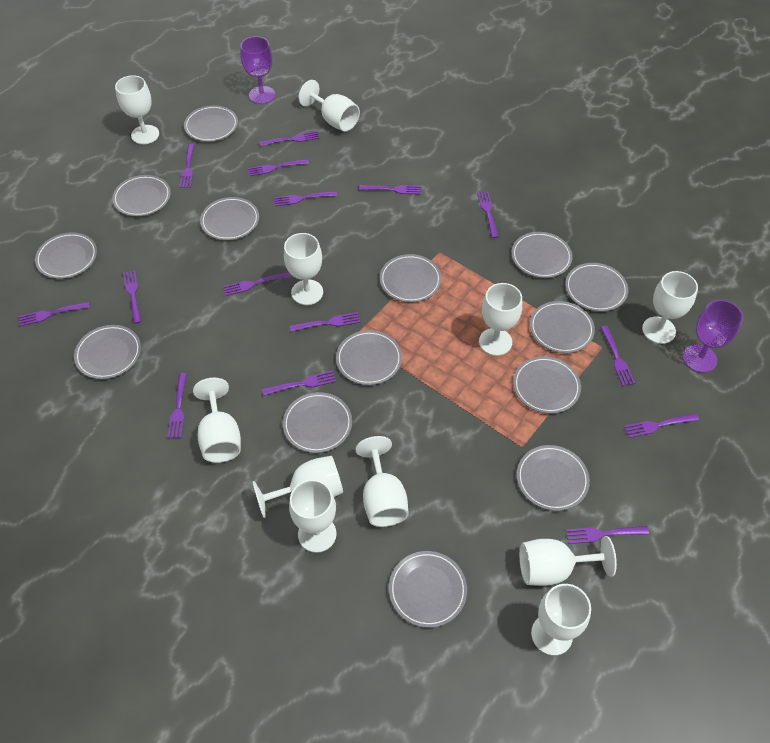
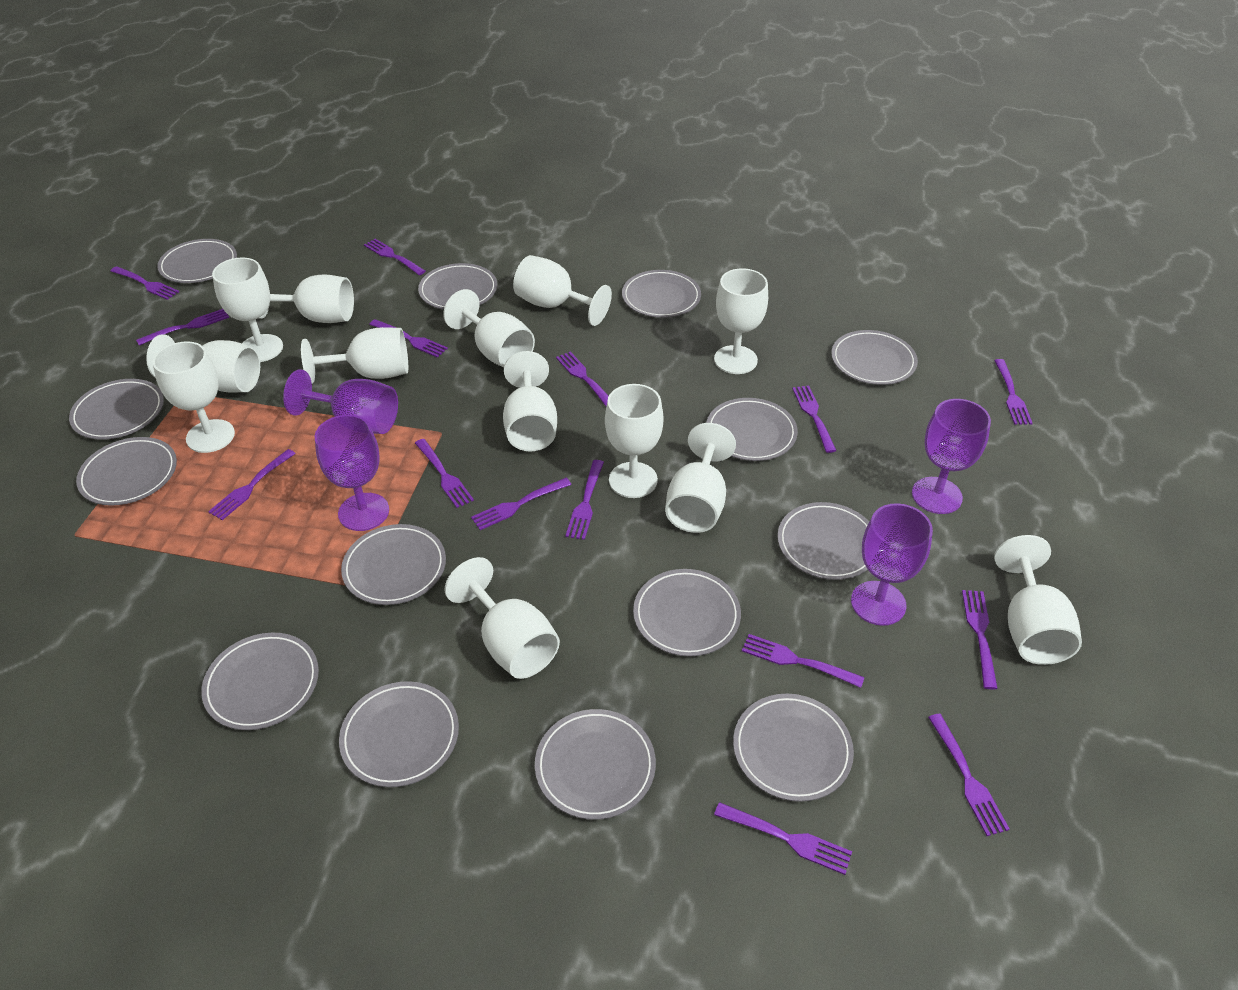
purple goblet: 2 -> 4
white goblet: 11 -> 13

